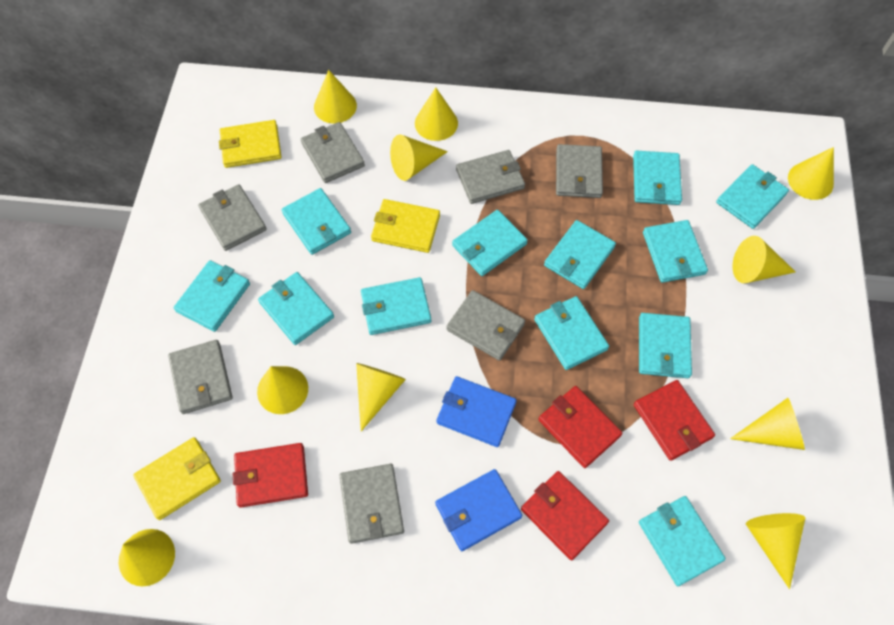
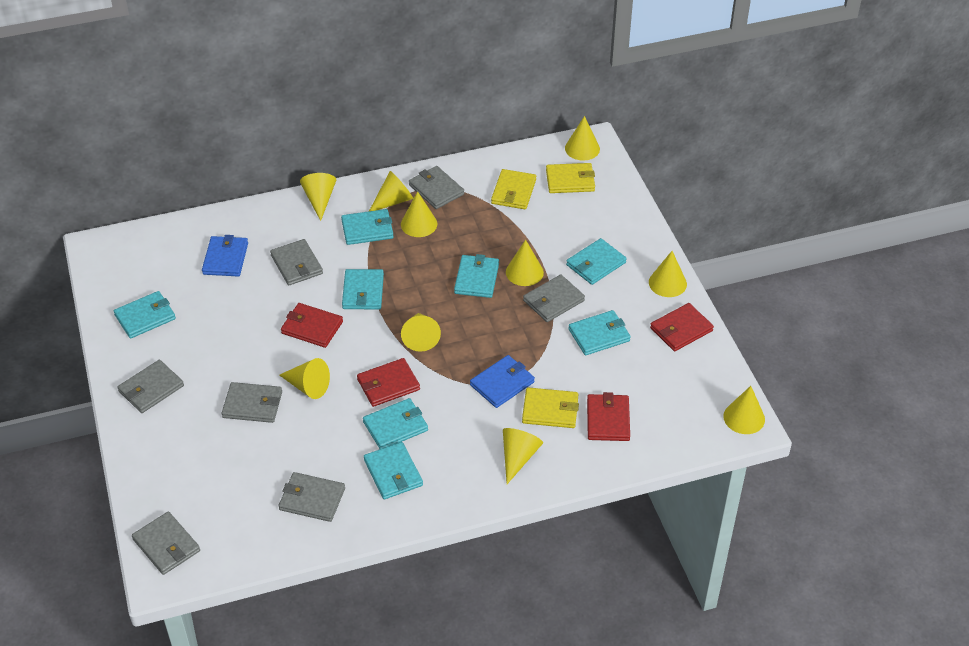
turquoise wallet: 12 -> 8

